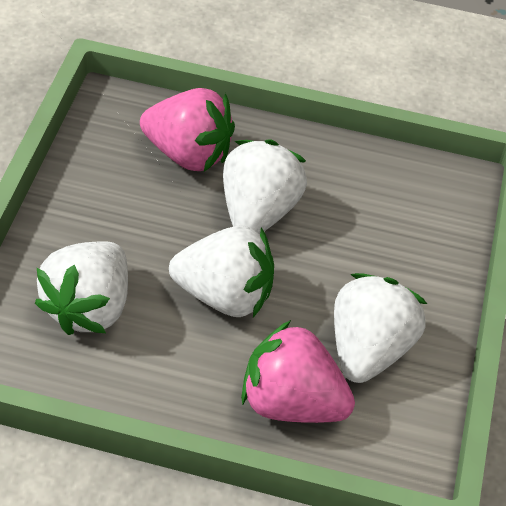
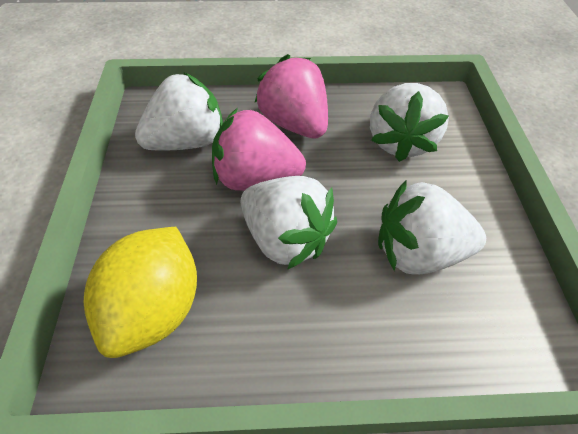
yellow lemon: 0 -> 1

